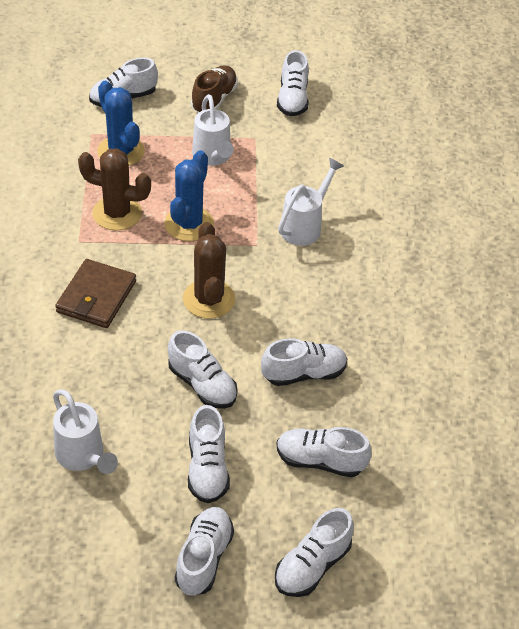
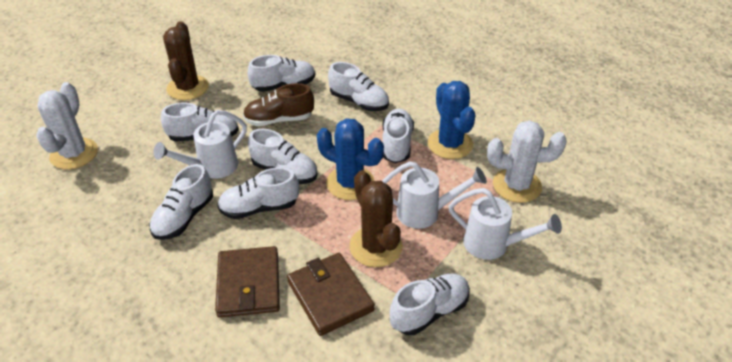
brown wallet: 1 -> 2
white cactus: 0 -> 2

